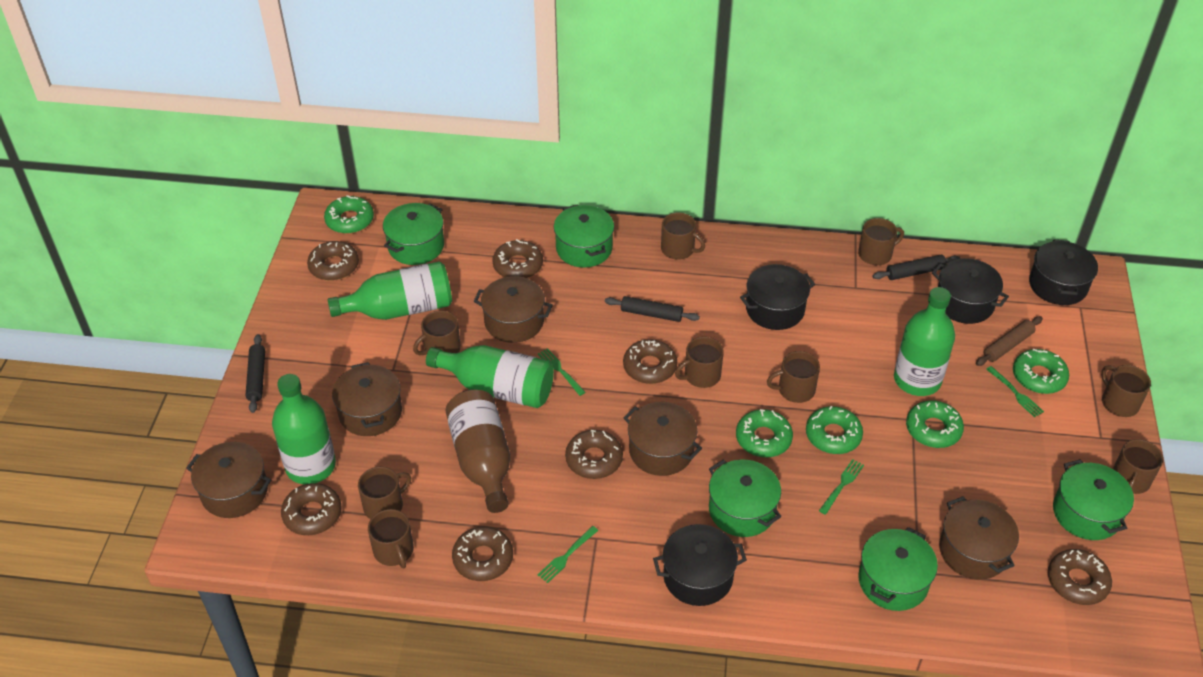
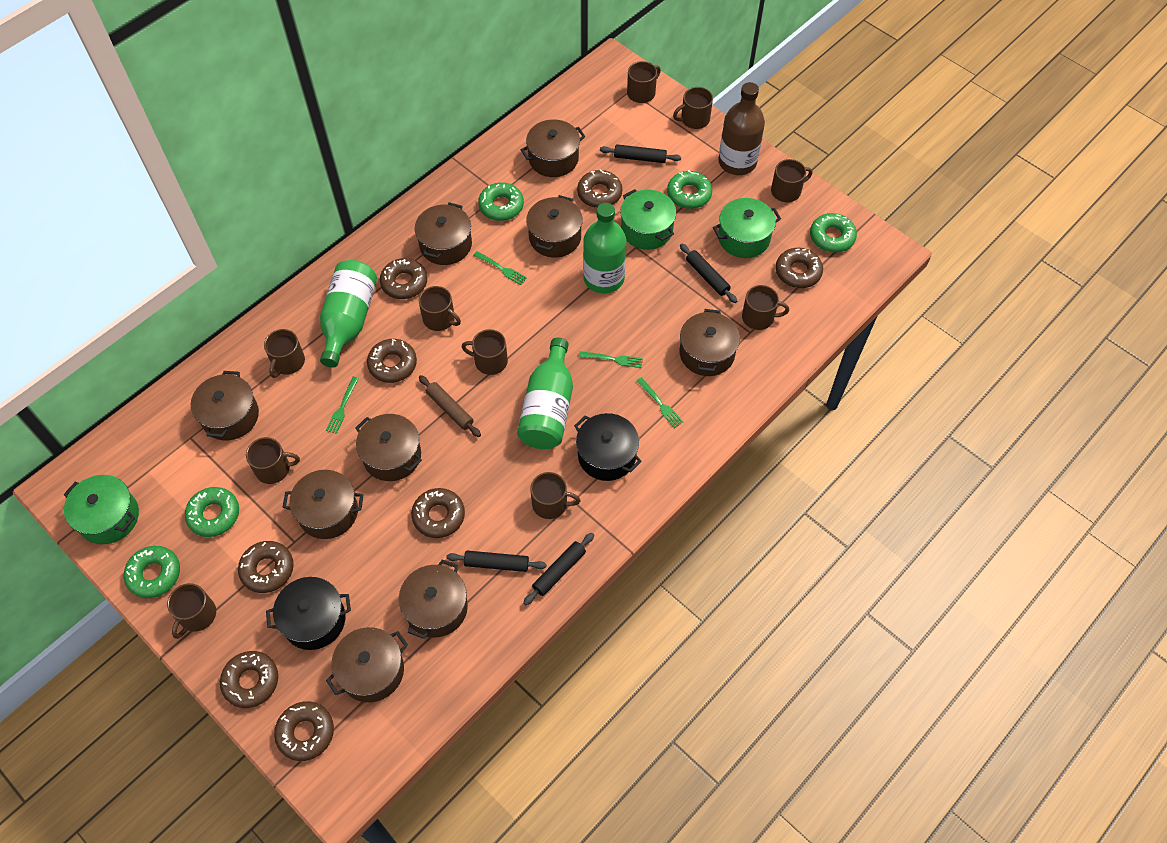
black pot: 4 -> 2
black rolling pin: 3 -> 4
brown donut: 7 -> 8
brown mug: 9 -> 10
brown pot: 5 -> 9
green bottle: 4 -> 3
green pot: 5 -> 3

